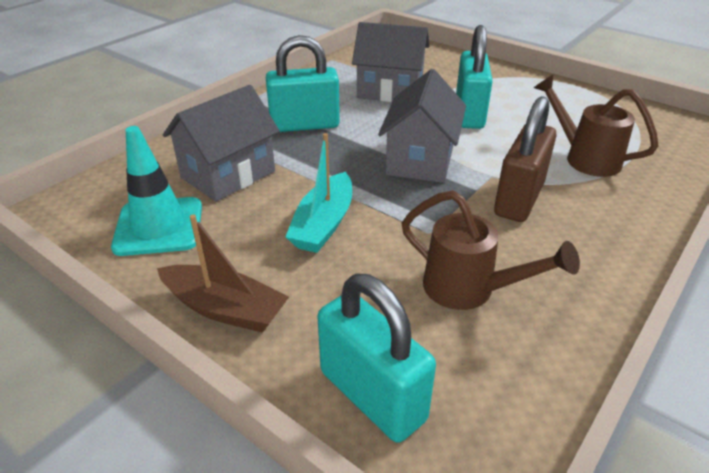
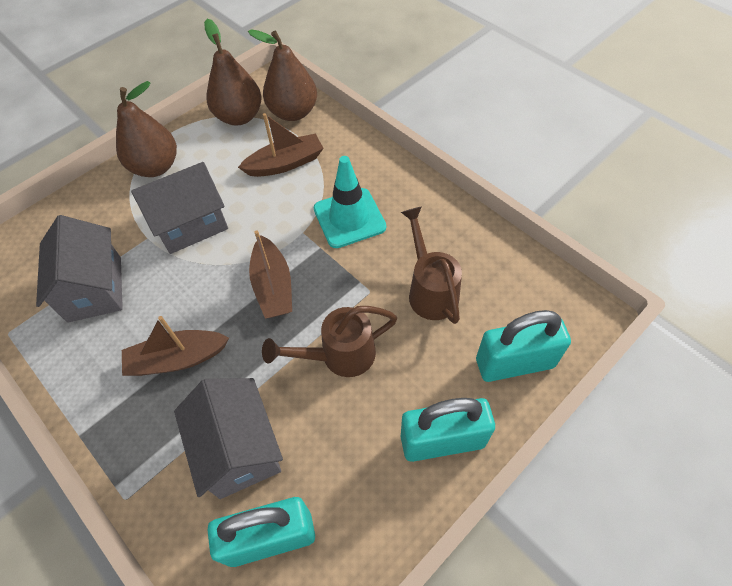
brown boat: 1 -> 3
brown padlock: 1 -> 0
brown pear: 0 -> 3
turquoise boat: 1 -> 0

